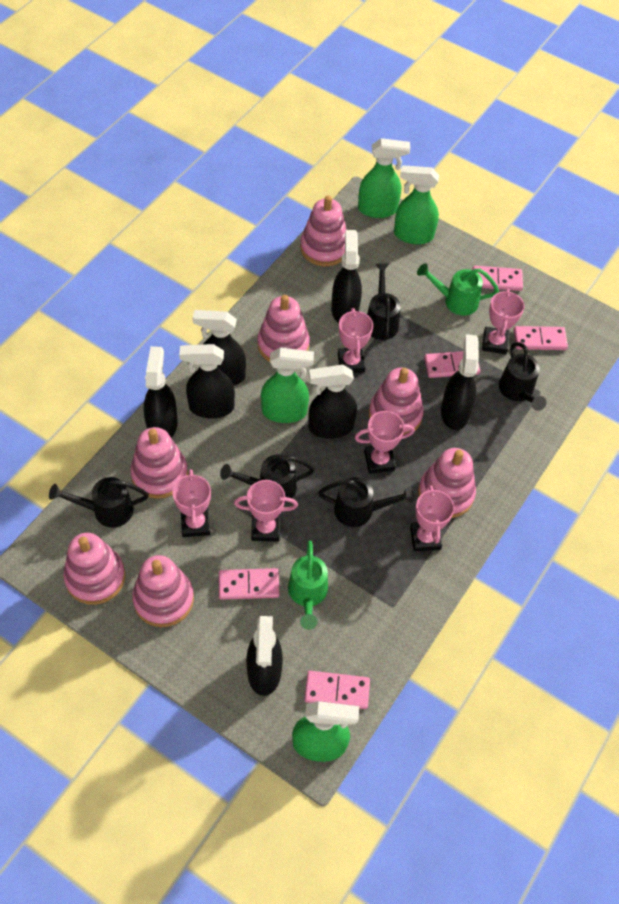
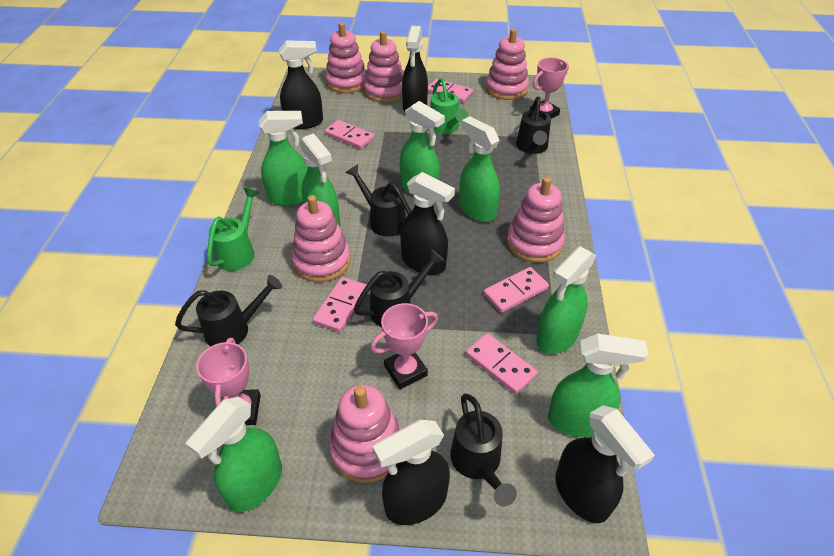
black spray bottle: 7 -> 5
green spray bottle: 4 -> 7
pink stacking toy: 7 -> 6
pink trophy: 6 -> 3

